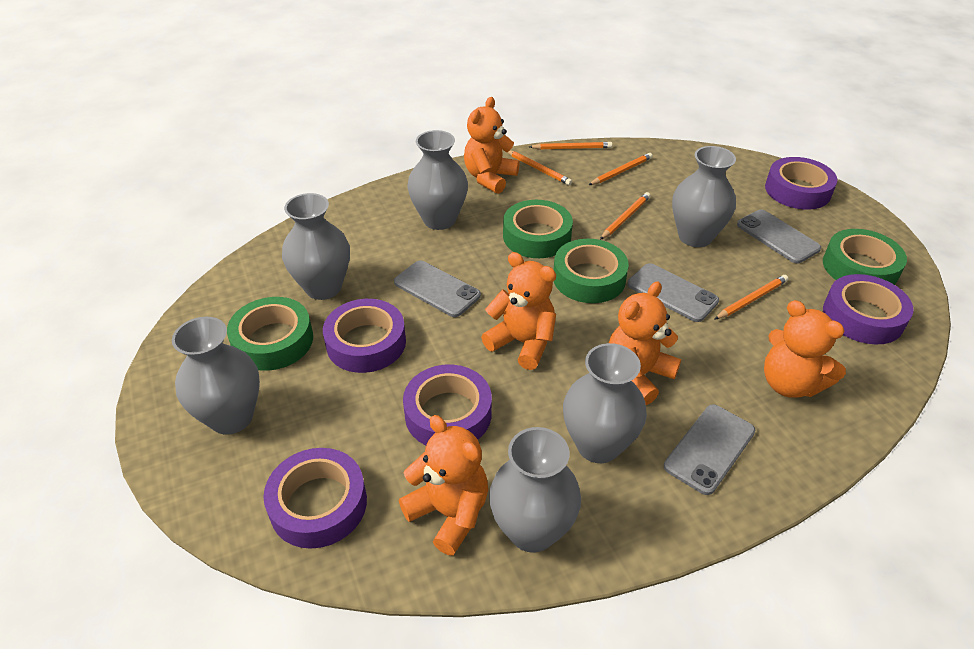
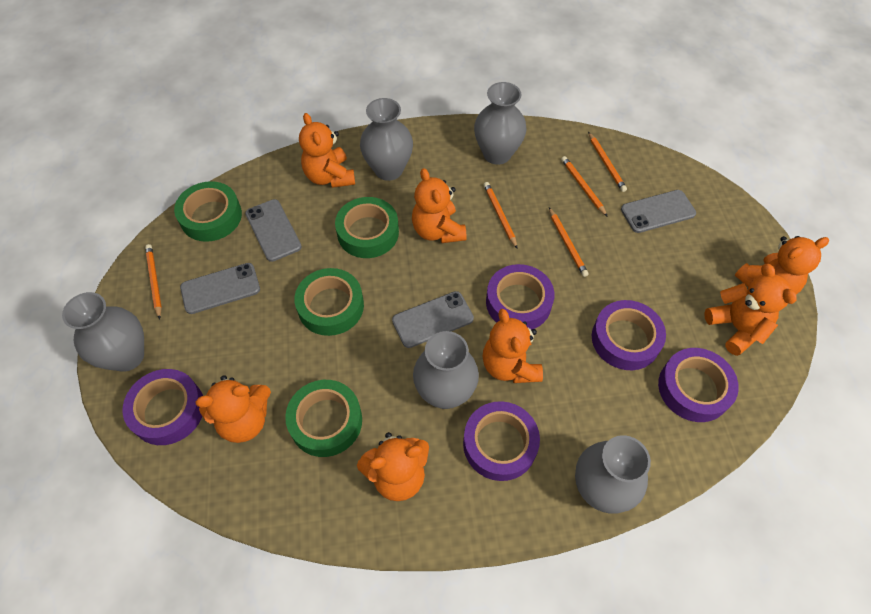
grey vase: 6 -> 5
orange teddy bear: 5 -> 7

